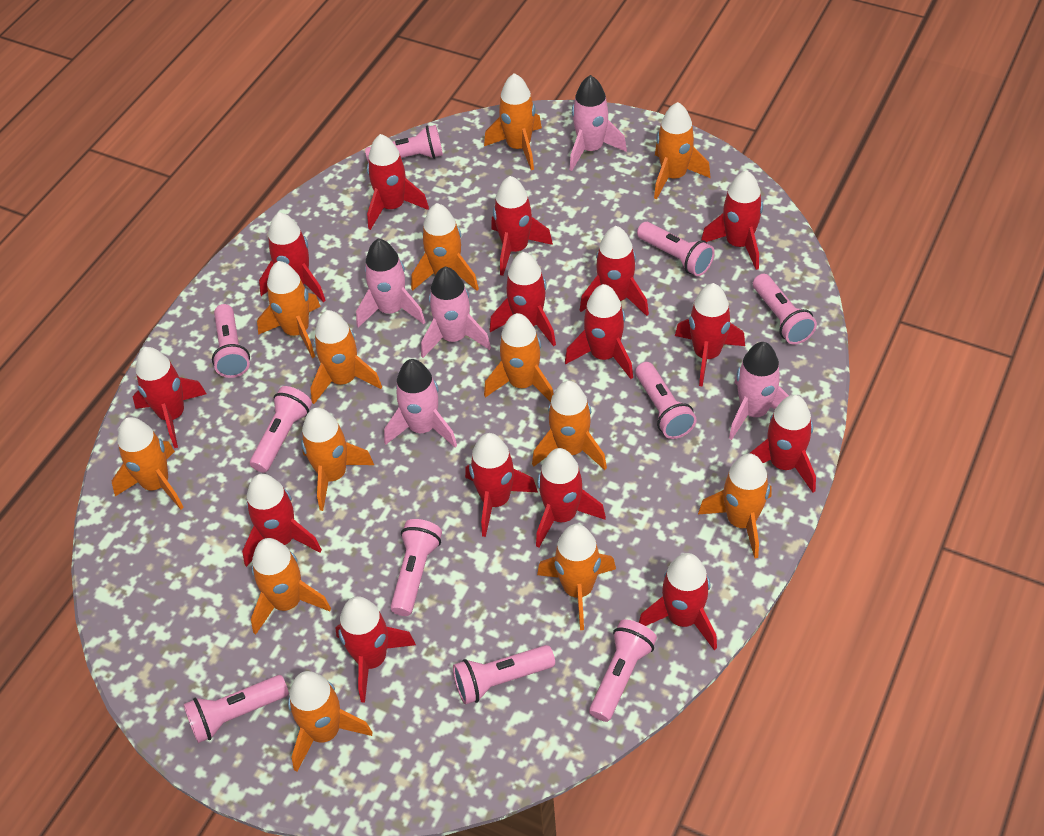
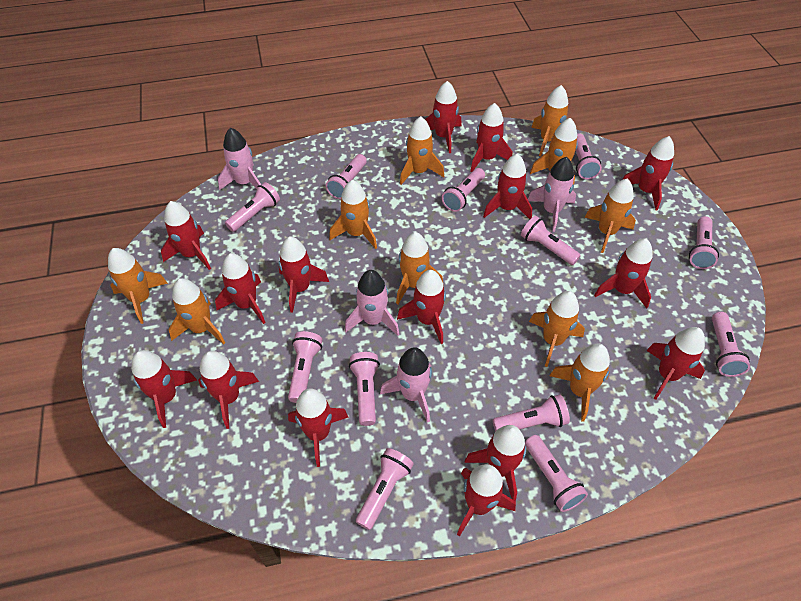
orange rocket: 13 -> 10
pink flashlight: 10 -> 12
pink rocket: 5 -> 4

